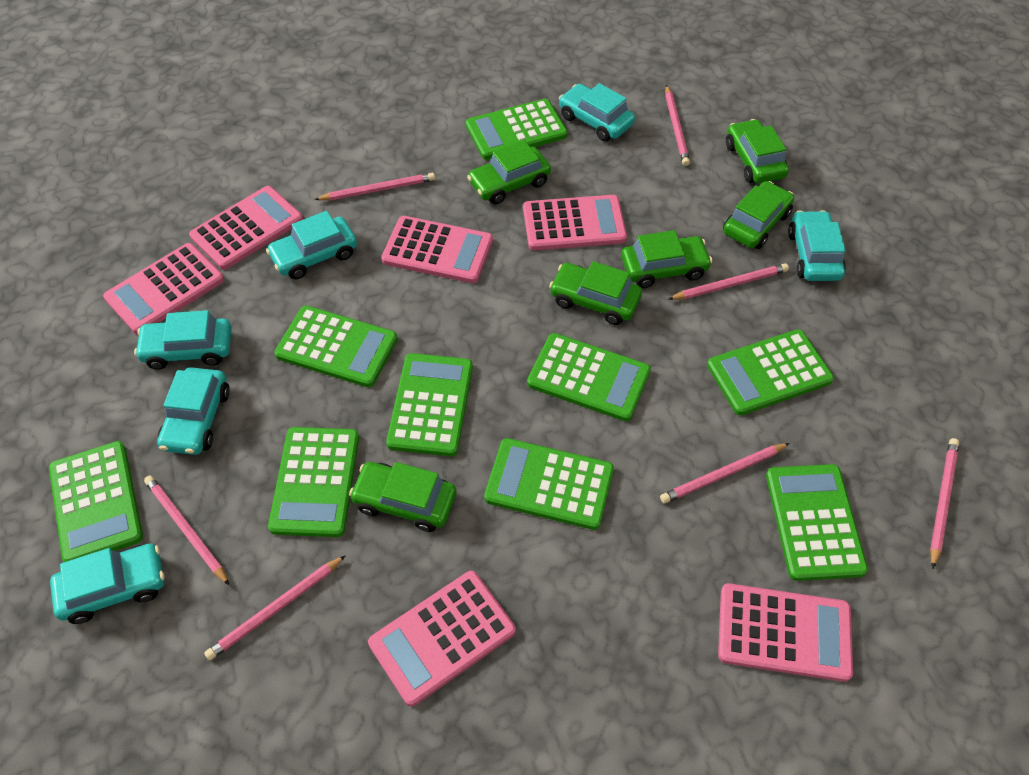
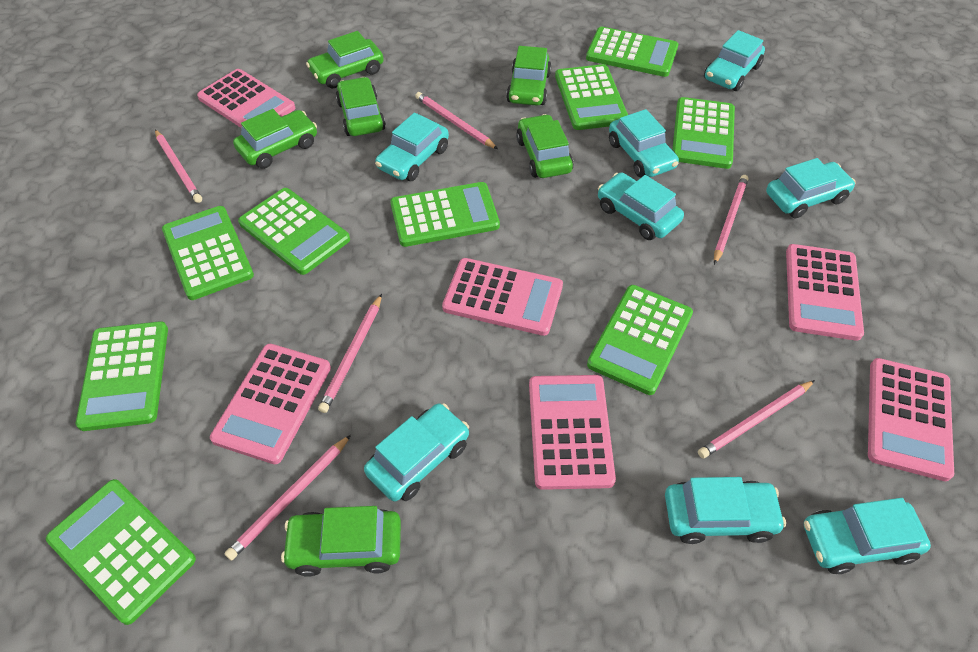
pink pencil: 7 -> 6
turquoise car: 6 -> 8

